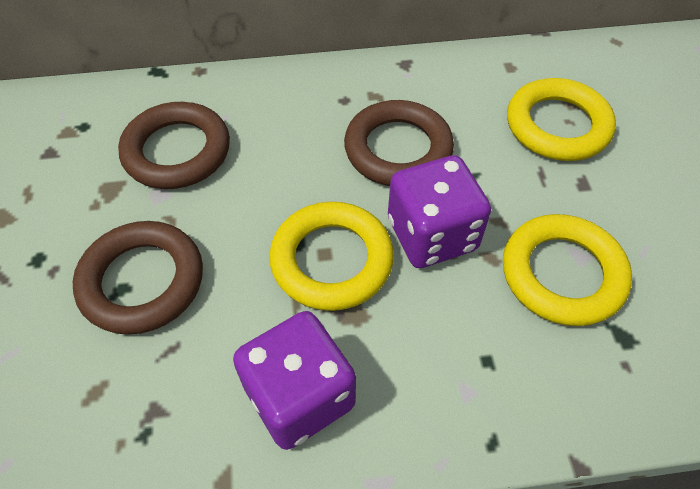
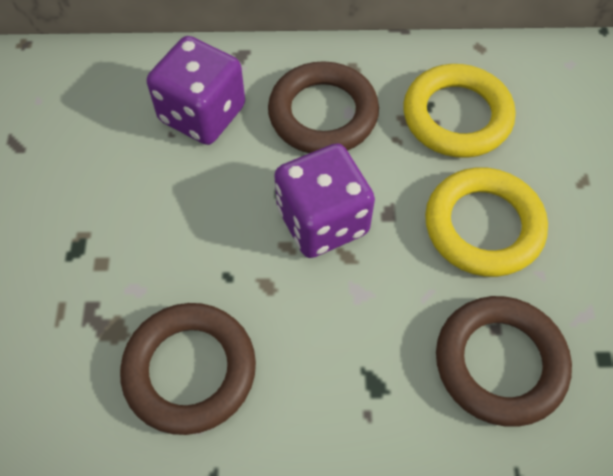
yellow ring: 3 -> 2

